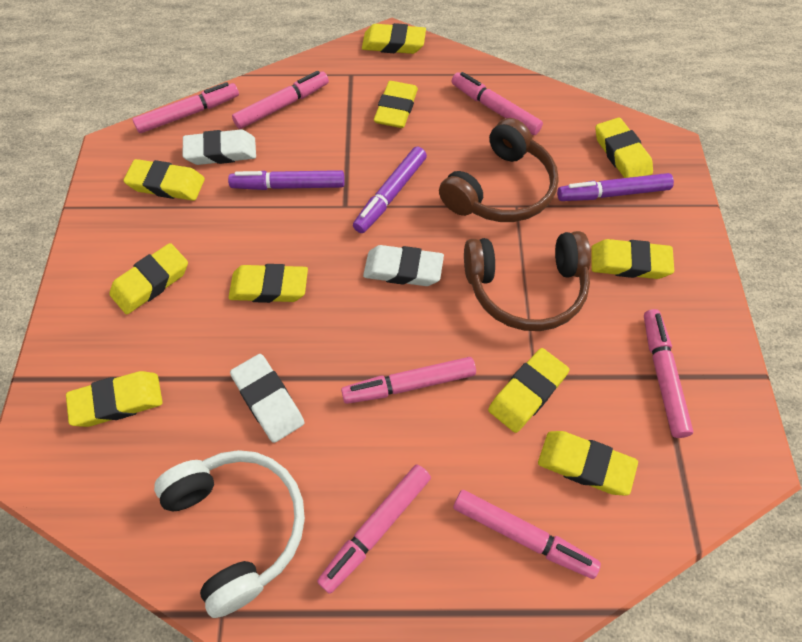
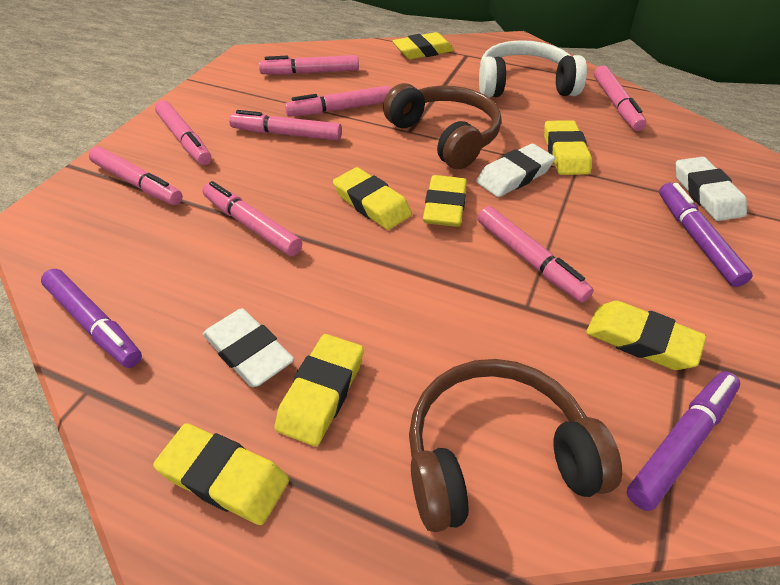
pink marker: 7 -> 8
yellow eraser: 10 -> 7

